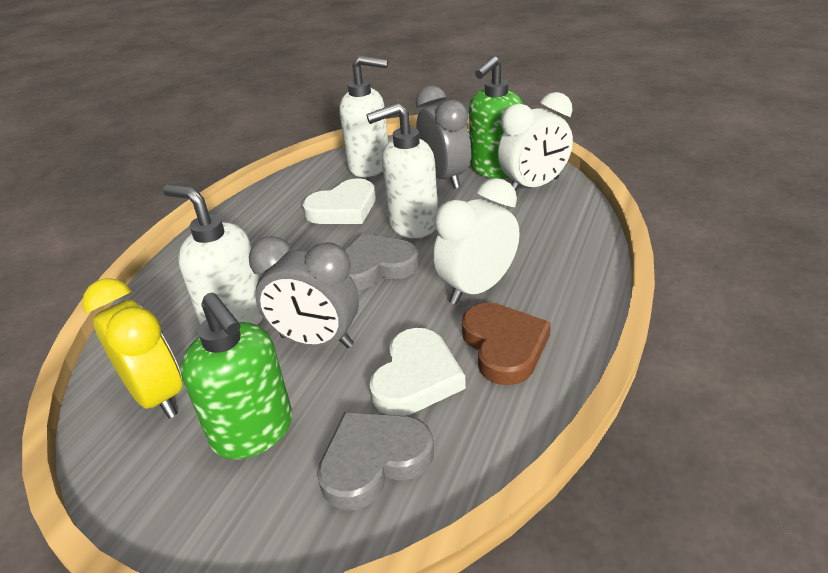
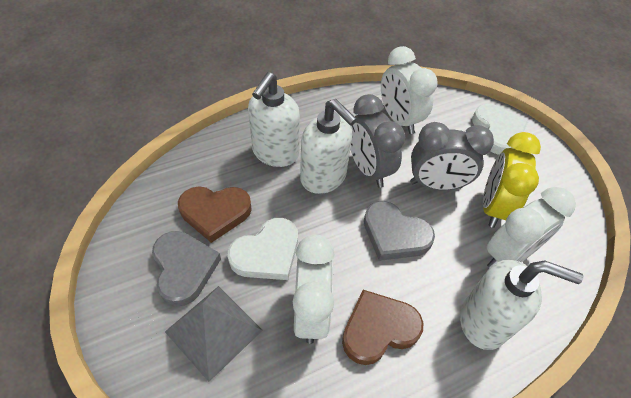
brown heart: 1 -> 2
green soap dispenser: 2 -> 0
grey pyramid: 0 -> 1
white clock: 2 -> 3

